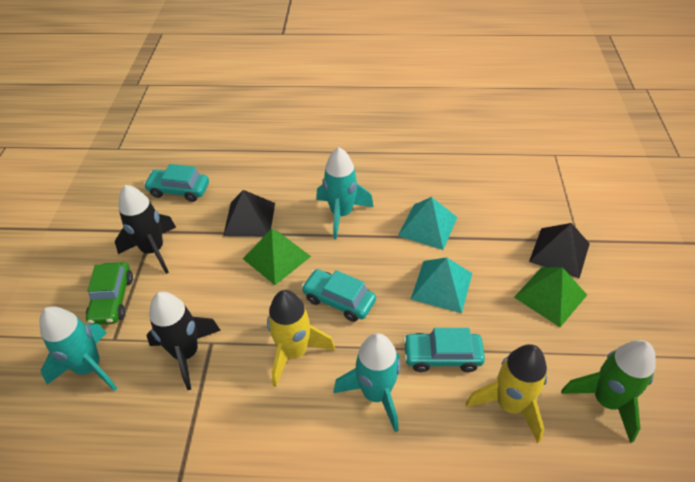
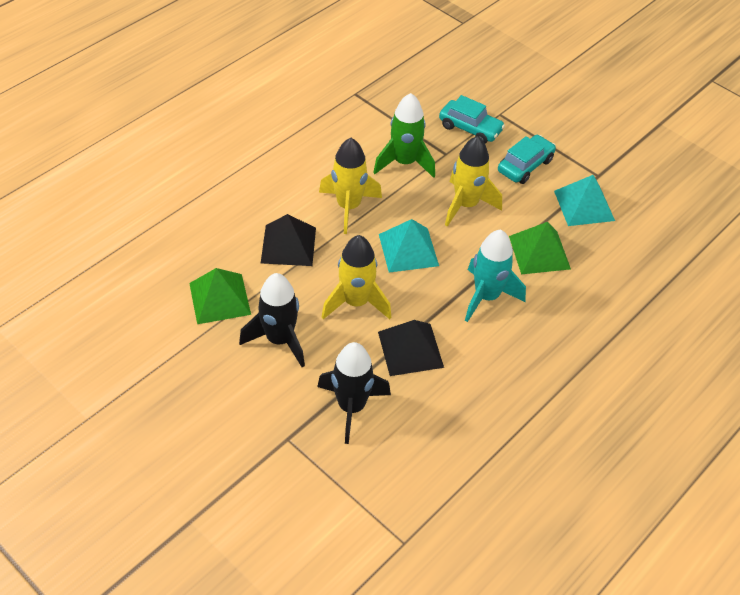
green car: 1 -> 0
turquoise car: 3 -> 2
turquoise rocket: 3 -> 1
yellow rocket: 2 -> 3

